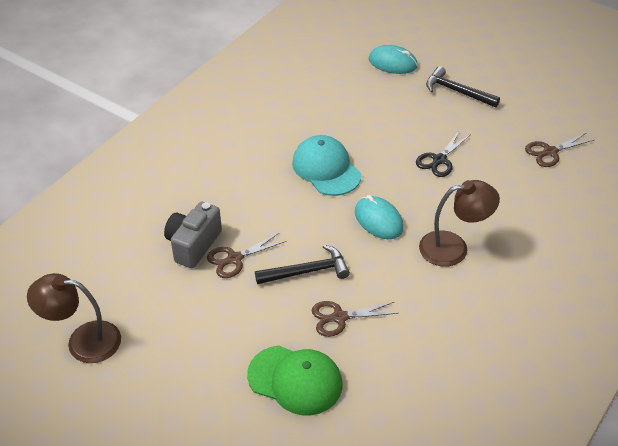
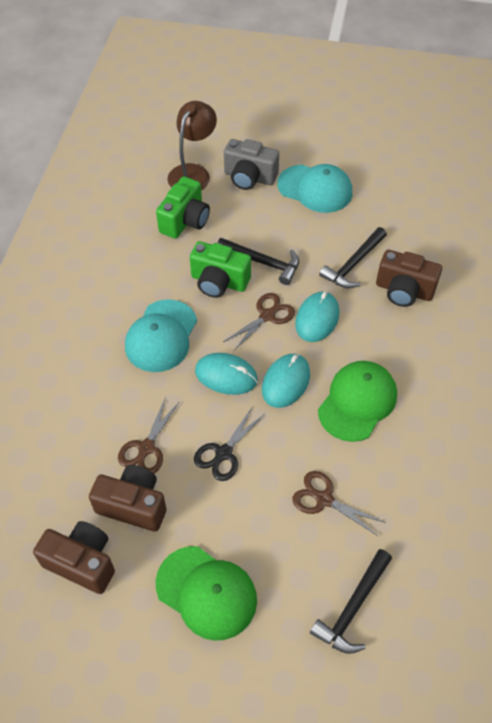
black hammer: 2 -> 3
brown camera: 0 -> 3
brown lamp: 2 -> 1
green camera: 0 -> 2
green cap: 1 -> 2
turquoise cap: 1 -> 2
turquoise mouse: 2 -> 3

